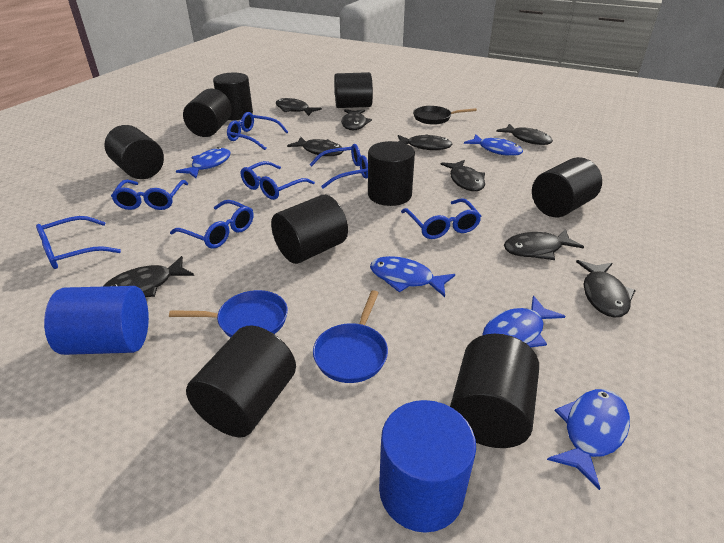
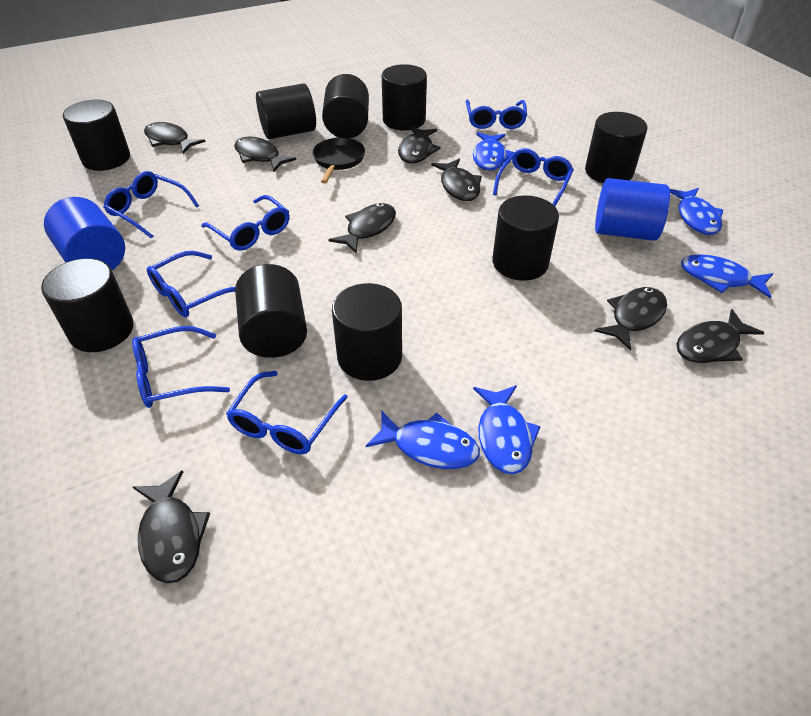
black fish: 9 -> 8
blue pan: 2 -> 0

